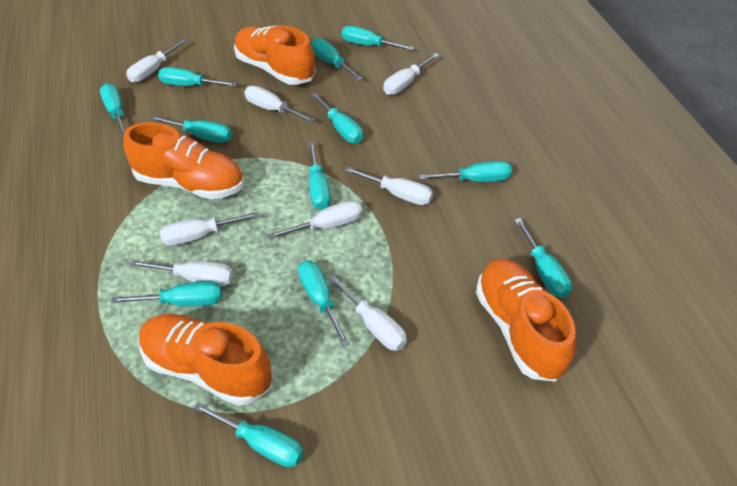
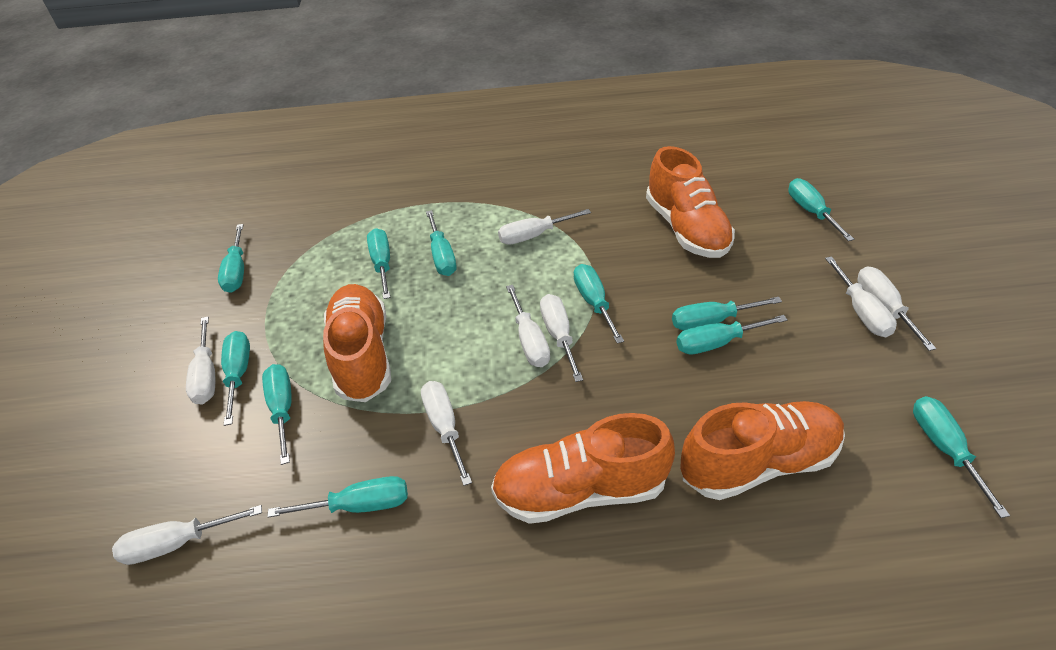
turquoise screwdriver: 12 -> 11

